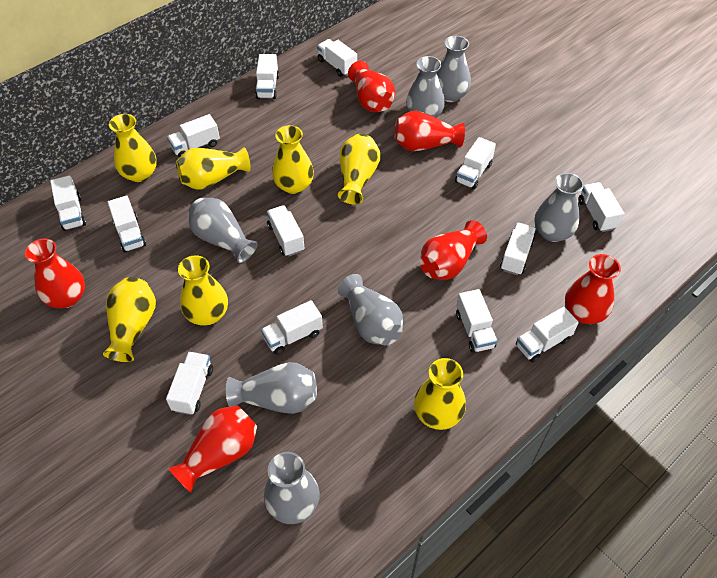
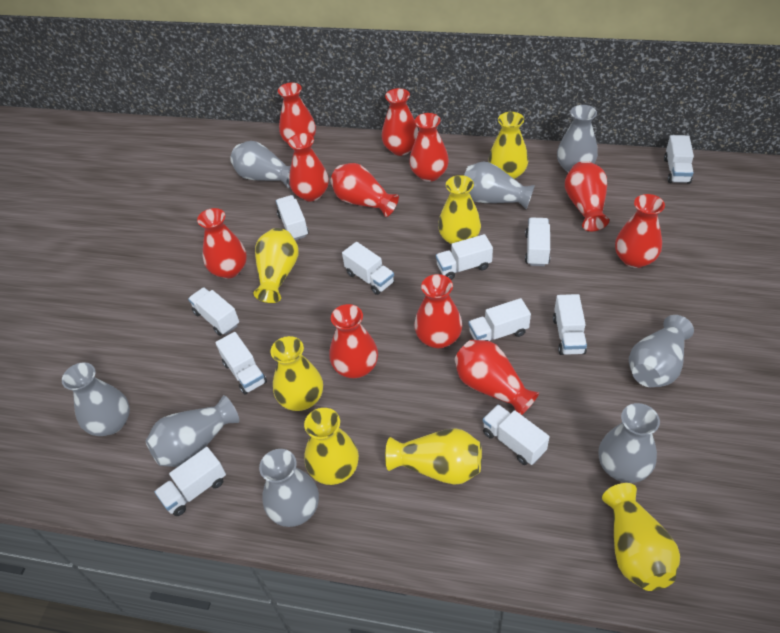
grey vase: 7 -> 8
red vase: 6 -> 11
white truck: 13 -> 11

